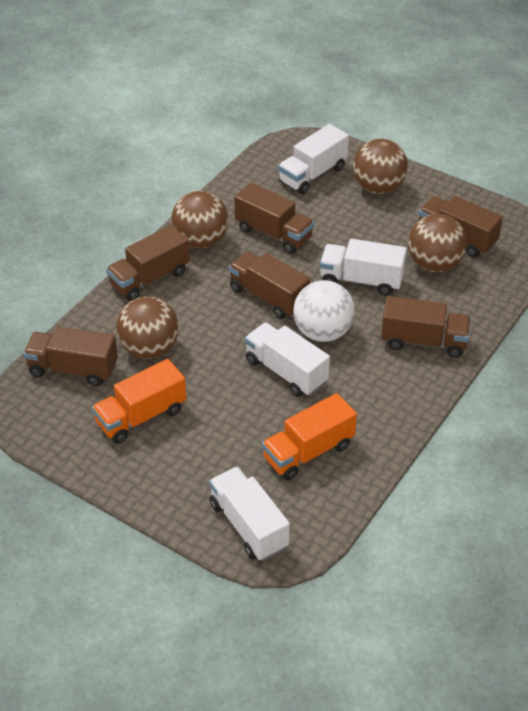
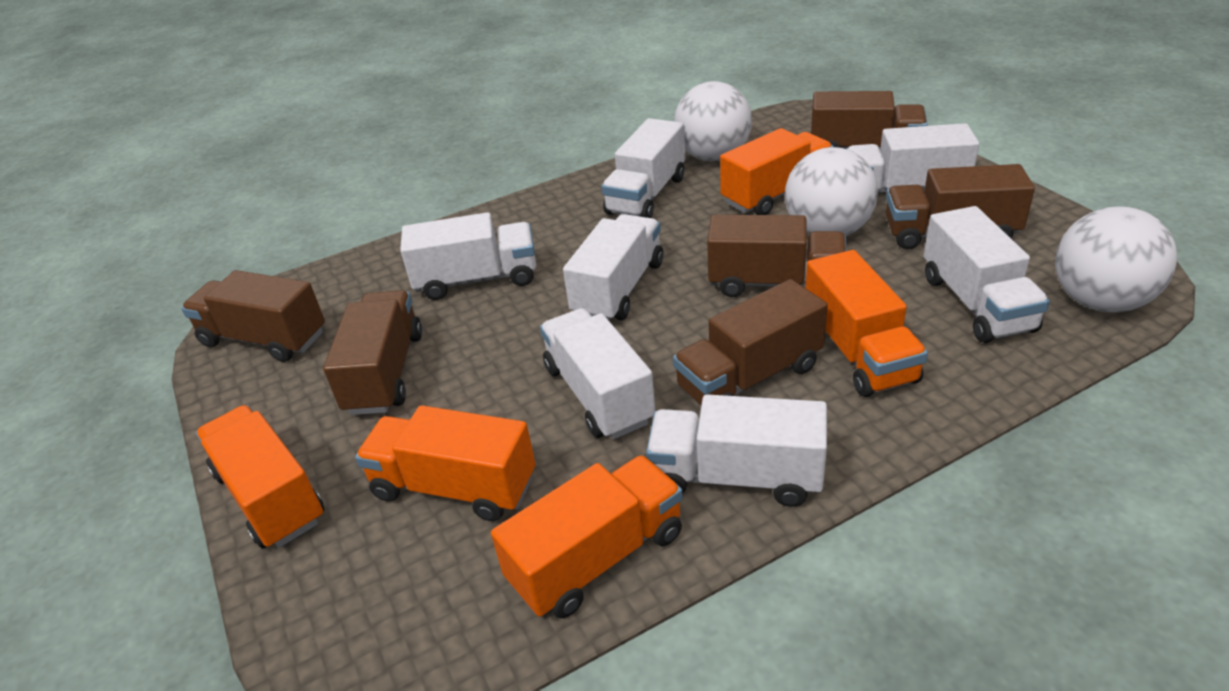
brown ball: 4 -> 0
orange truck: 2 -> 5
white ball: 1 -> 3
white truck: 4 -> 7

